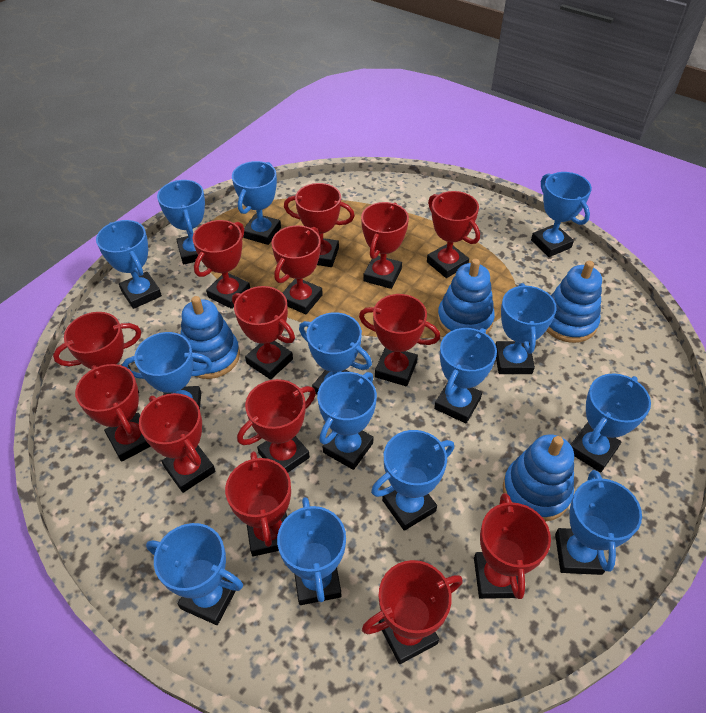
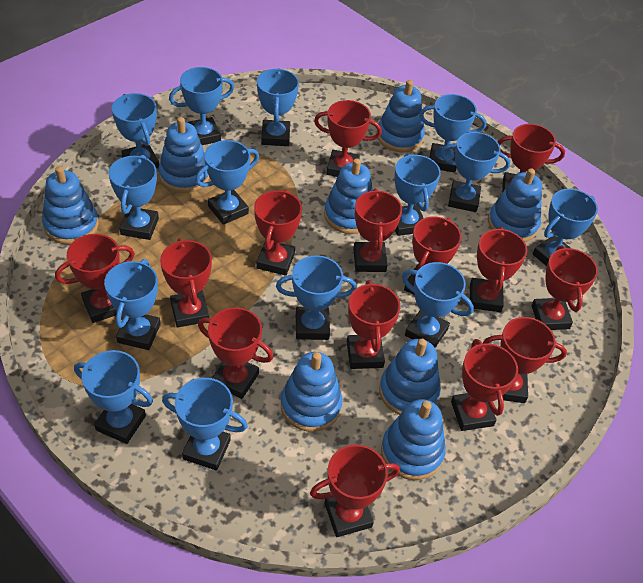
blue stacking toy: 4 -> 8

